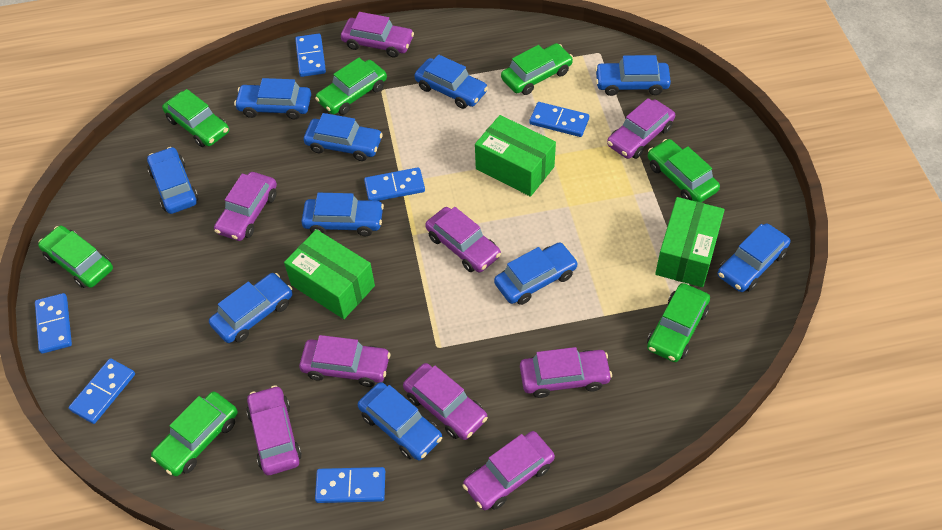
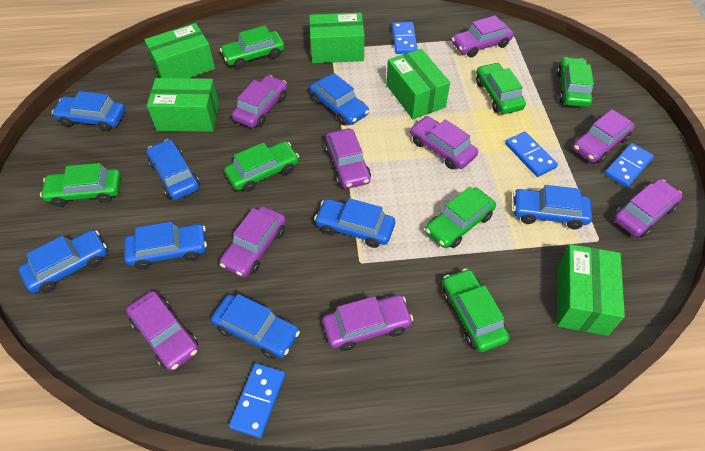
blue car: 10 -> 8
blue domino: 6 -> 4
green box: 3 -> 5

